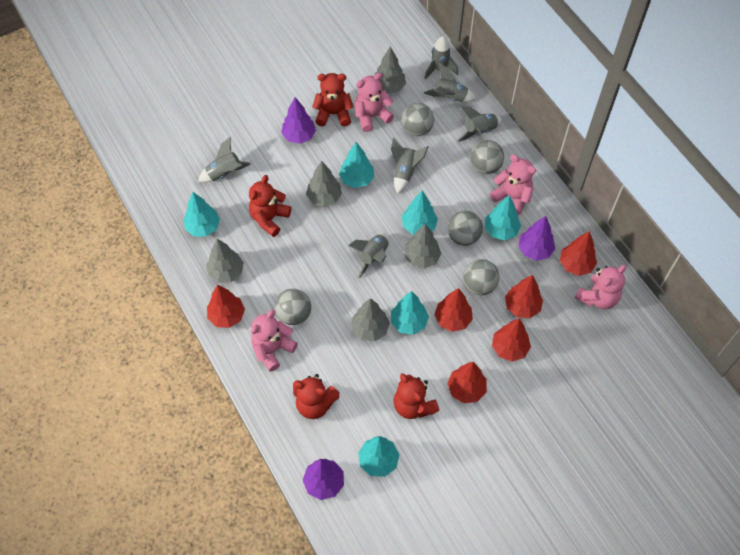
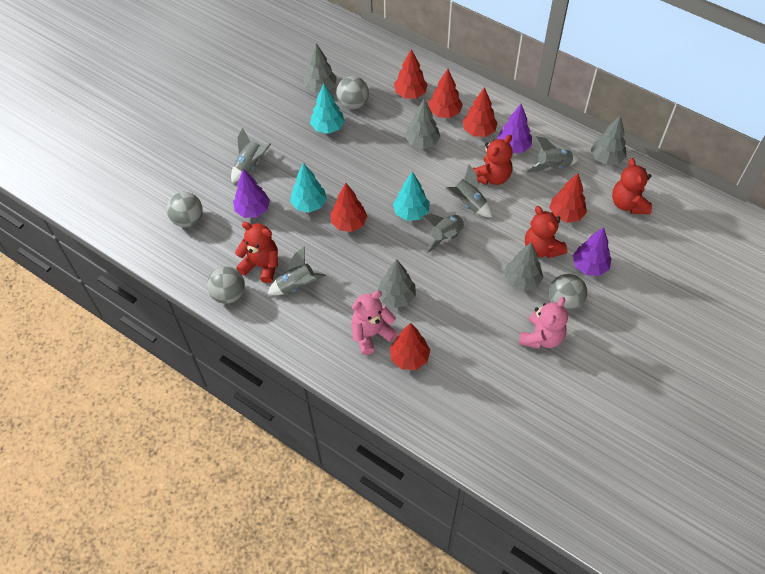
grey ball: 5 -> 4
grey rocket: 6 -> 5
pink teddy bear: 4 -> 2
turquoise tree: 6 -> 3

